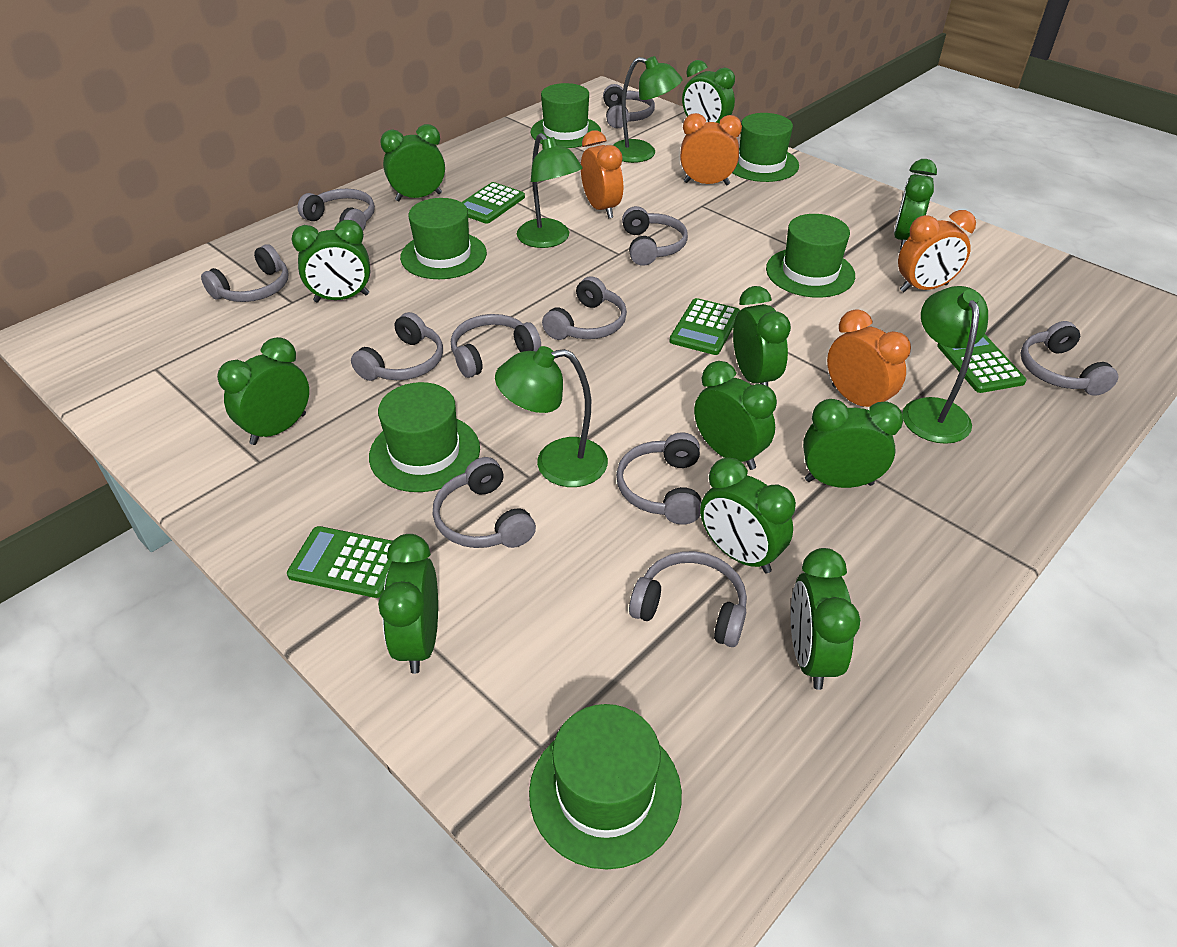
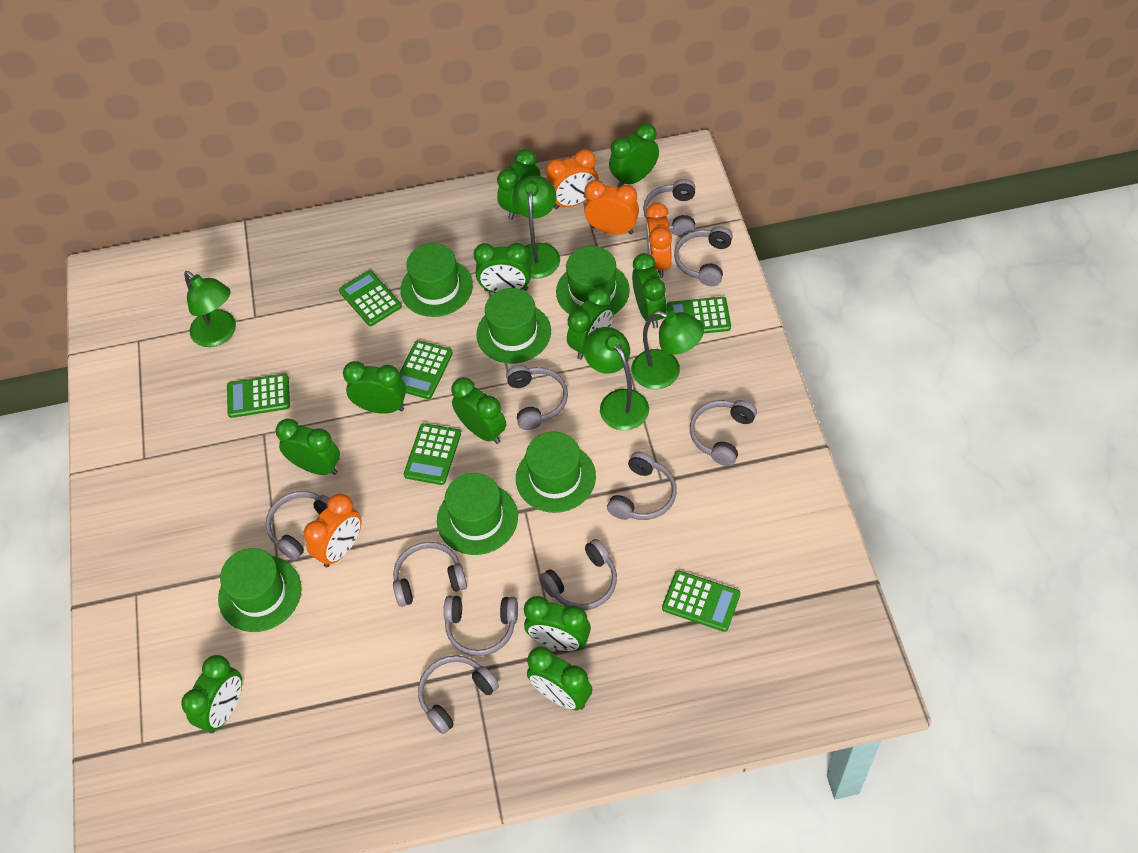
green calculator: 4 -> 6
grey headphones: 11 -> 10

